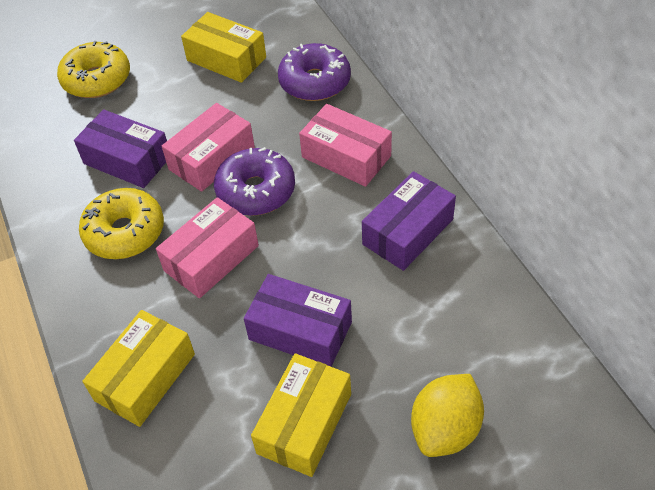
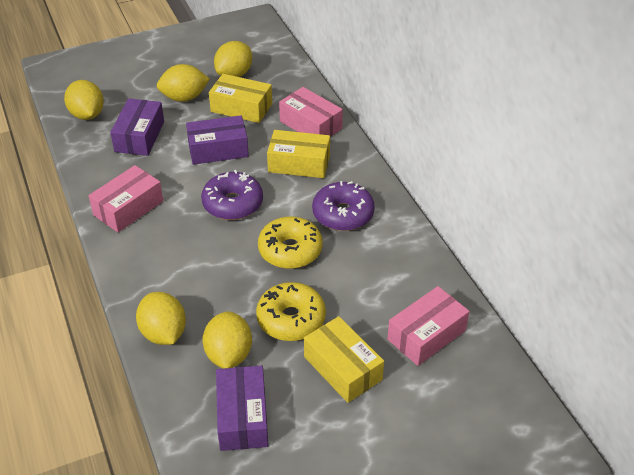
yellow lemon: 1 -> 5

